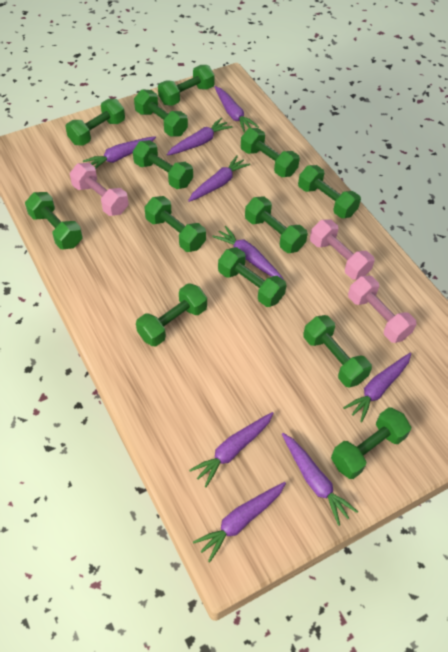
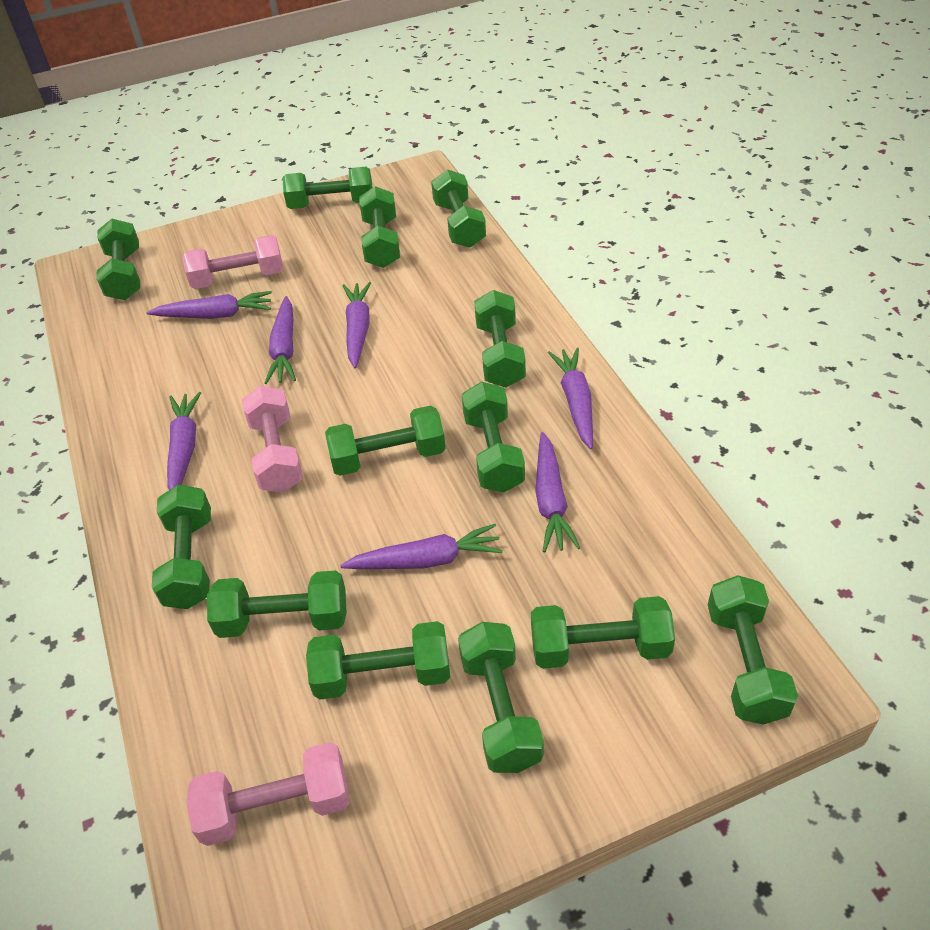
purple carrot: 9 -> 7

